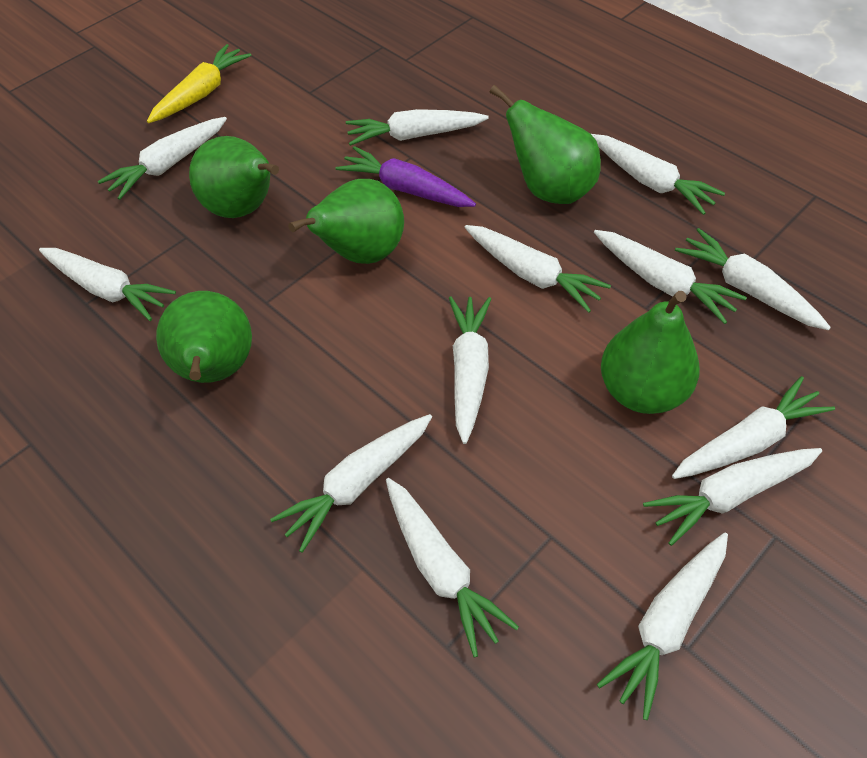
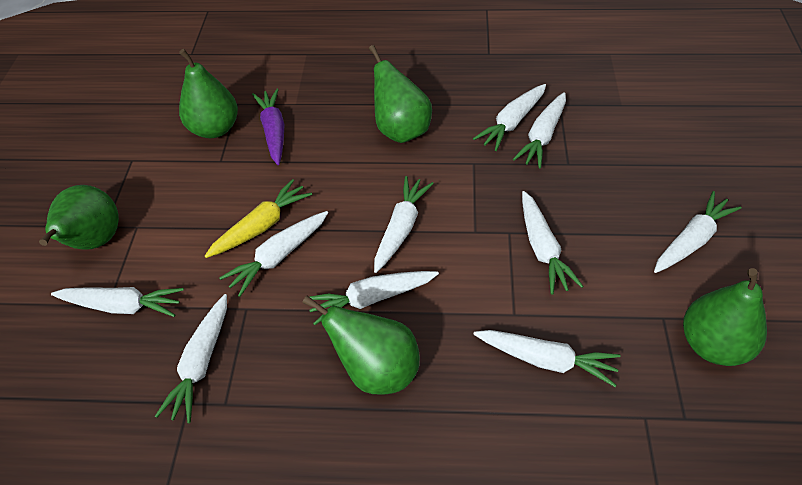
white carrot: 13 -> 10

